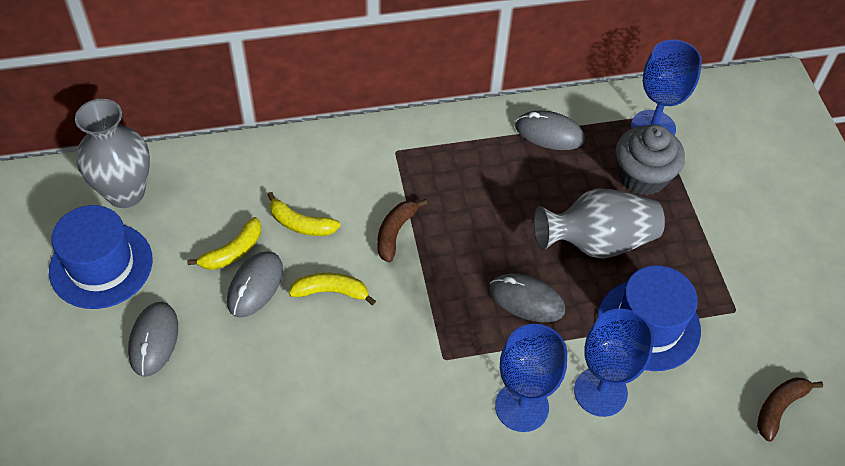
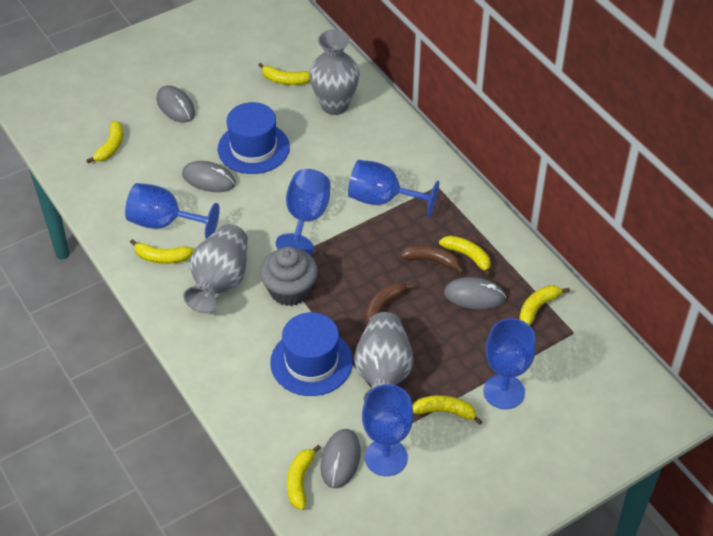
blue goblet: 3 -> 5
grey vase: 2 -> 3
yellow banana: 3 -> 7

